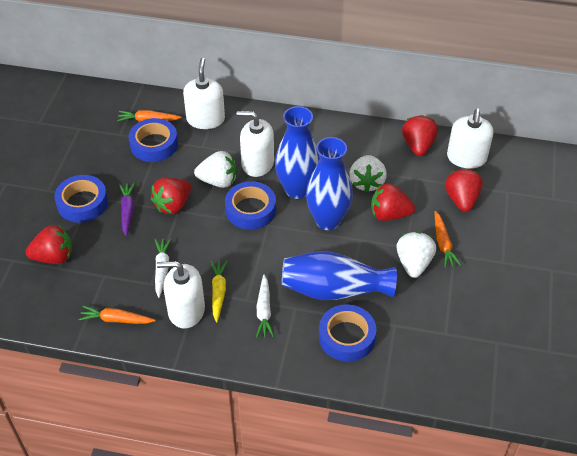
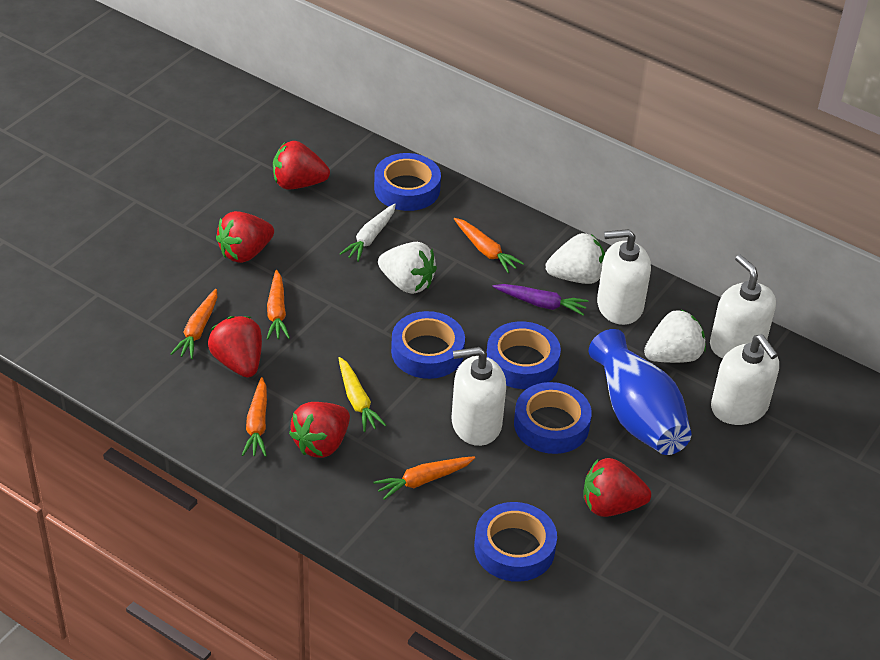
blue tape: 4 -> 5
blue vase: 3 -> 1
orange carrot: 3 -> 5
white carrot: 2 -> 1

